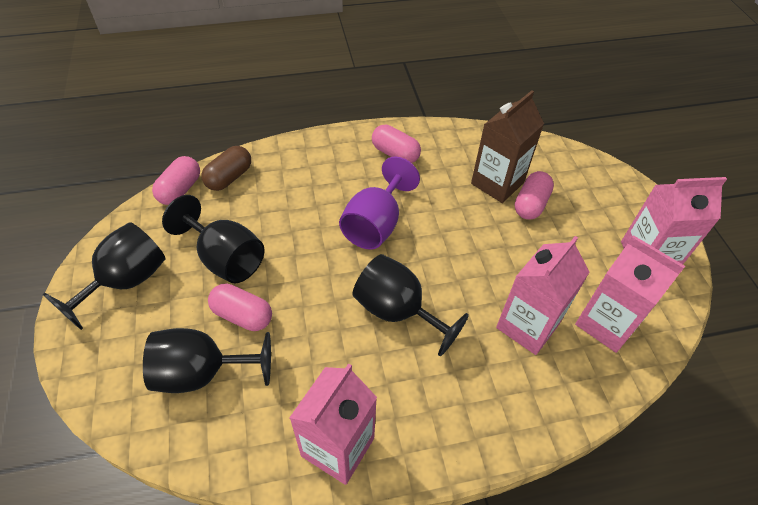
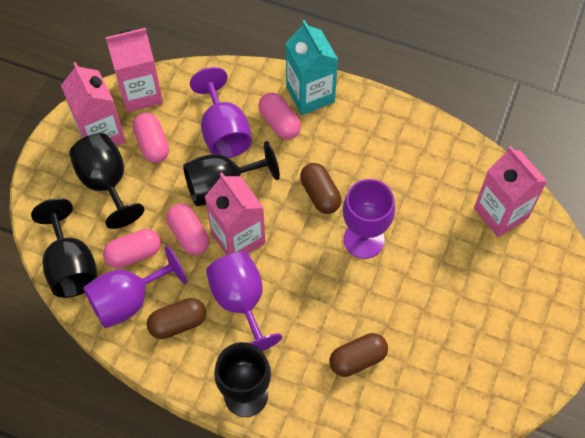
brown capsule: 1 -> 3
brown carton: 1 -> 0
purple goblet: 1 -> 4
turquoise carton: 0 -> 1

